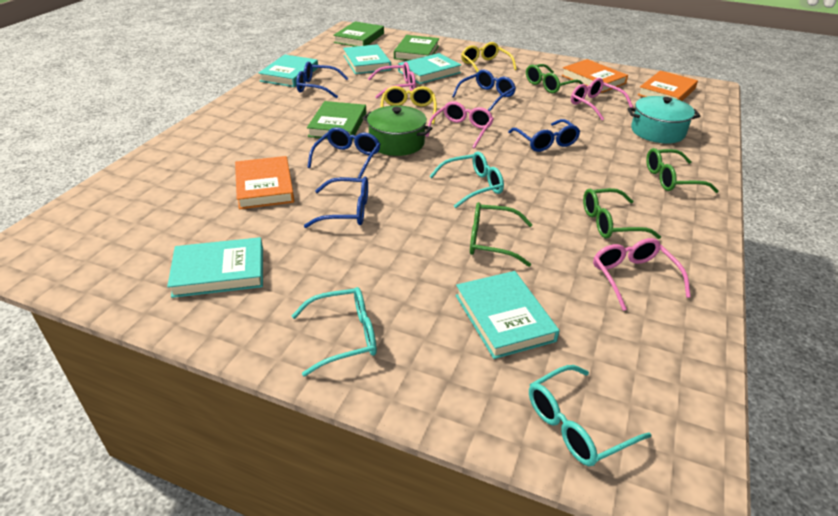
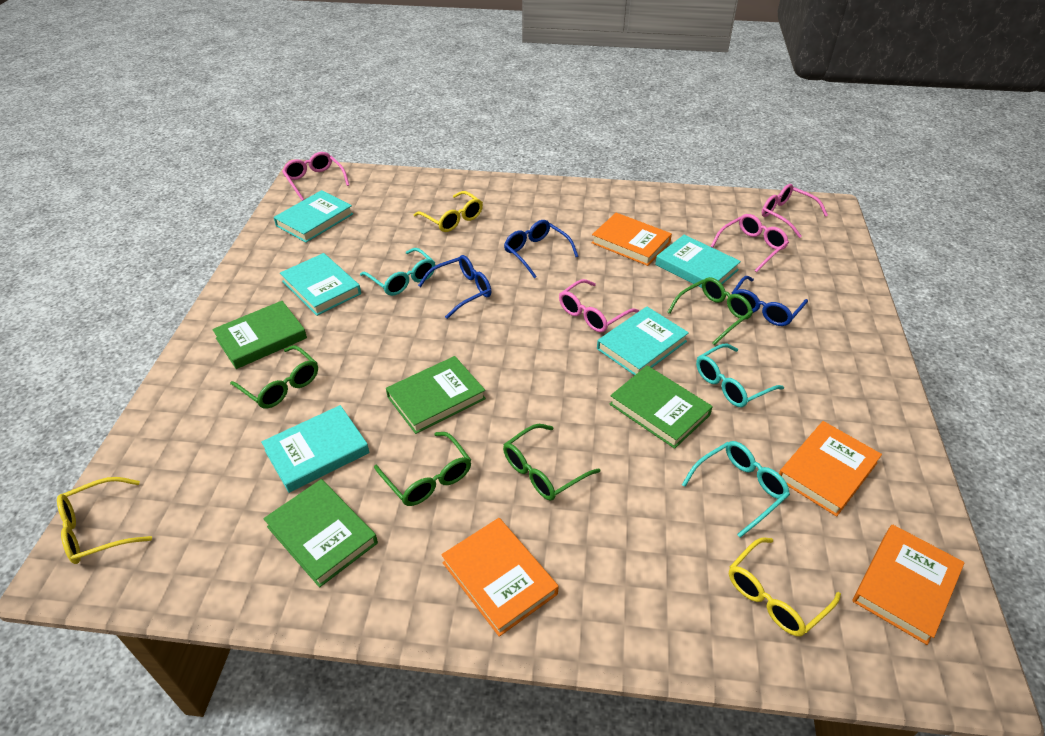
blue glasses: 5 -> 3
green book: 3 -> 4
green pot: 1 -> 0
orange book: 3 -> 4
turquoise pot: 1 -> 0
yellow glasses: 2 -> 3

